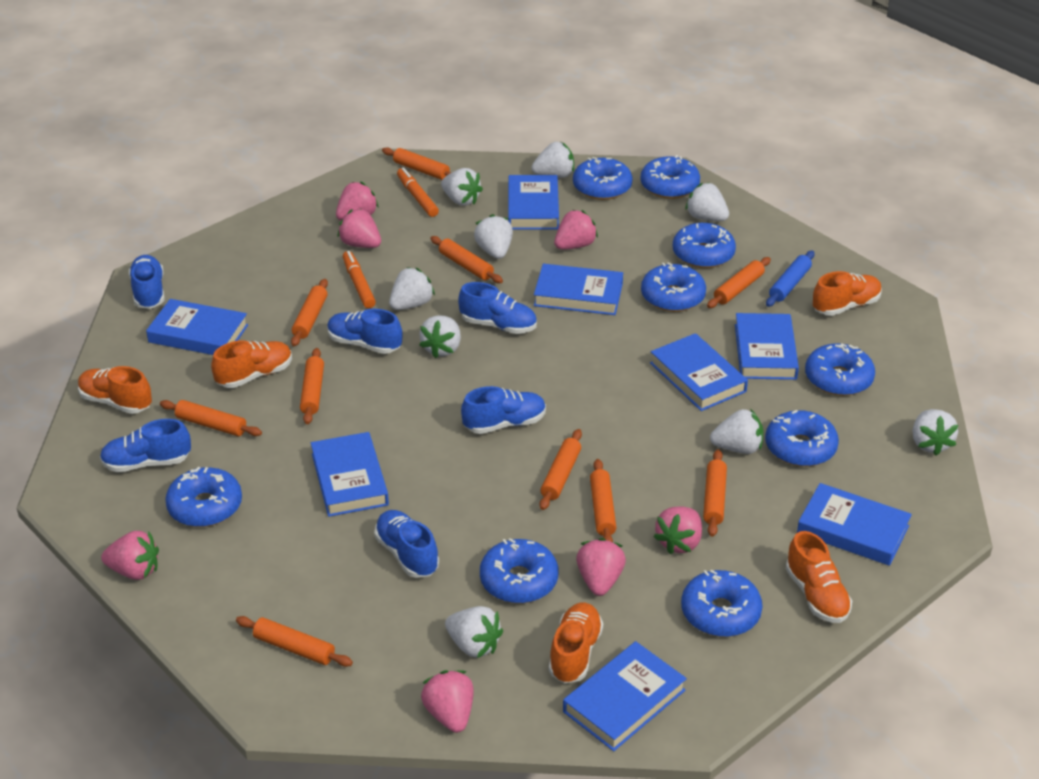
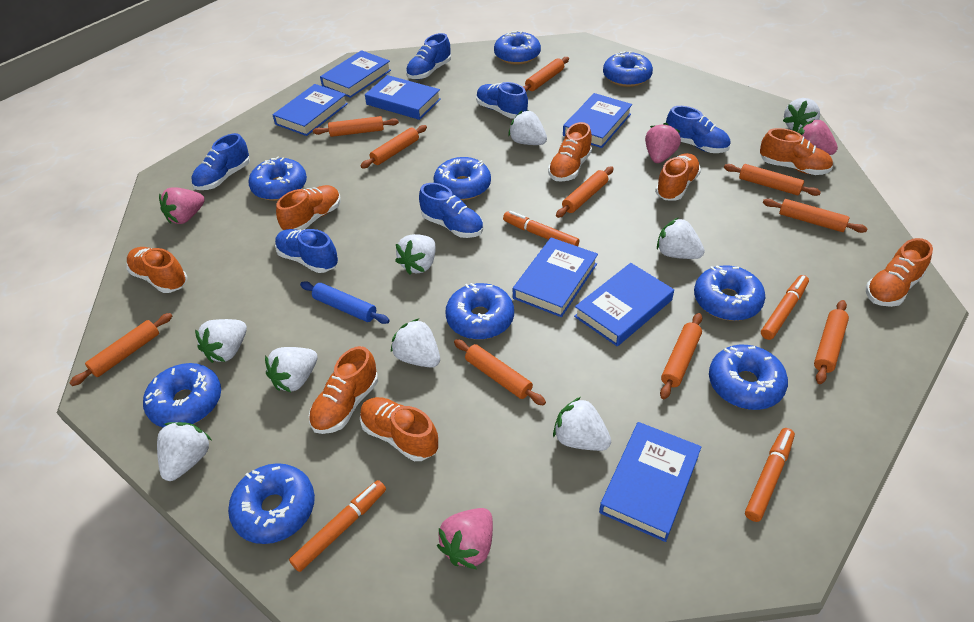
blue book: 8 -> 7
orange marker: 2 -> 4
orange shoe: 5 -> 8
pink strawberry: 7 -> 4

